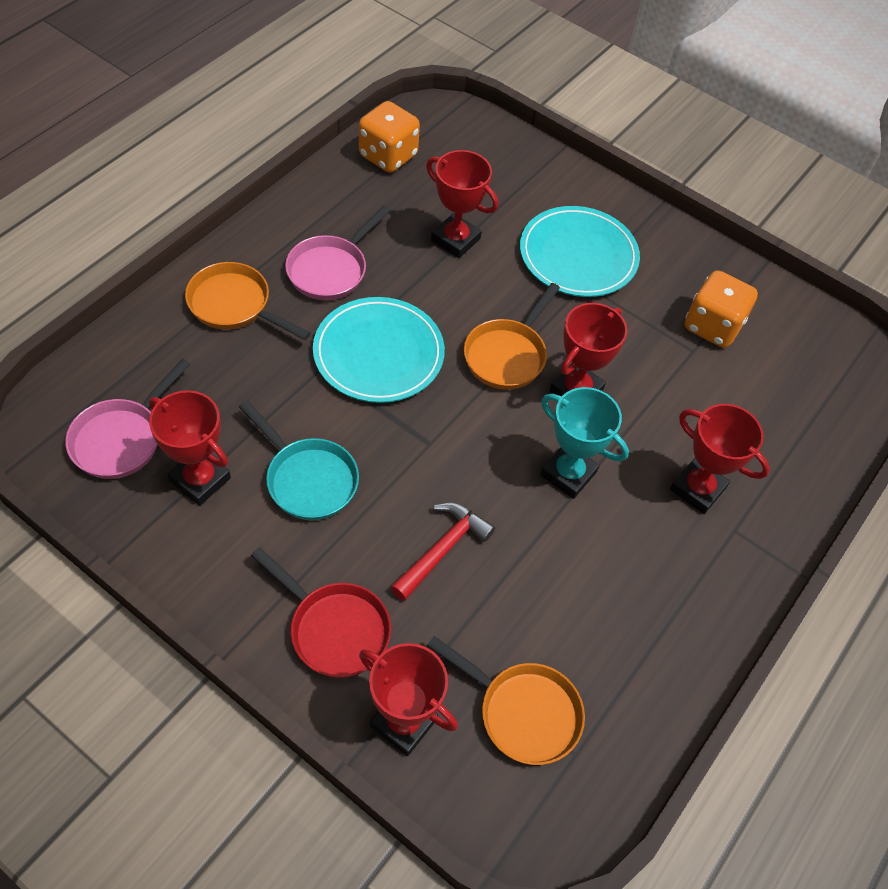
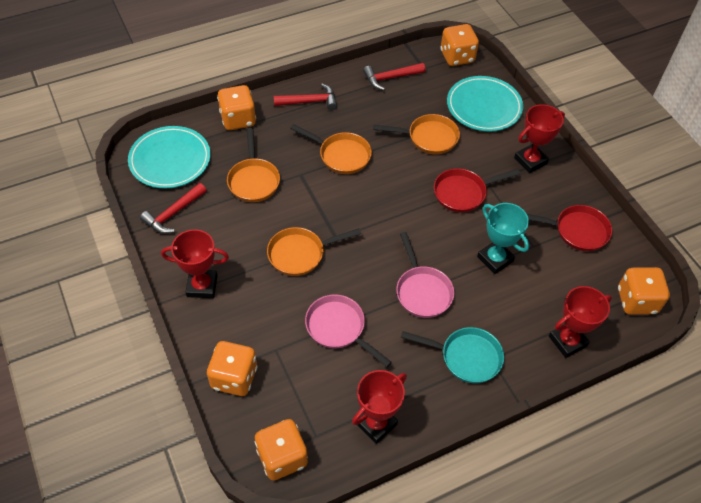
orange dice: 2 -> 5
orange pan: 3 -> 4
red hammer: 1 -> 3
red pan: 1 -> 2
red trophy: 5 -> 4

